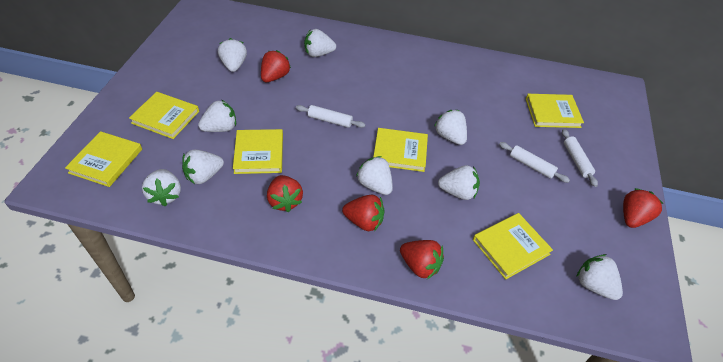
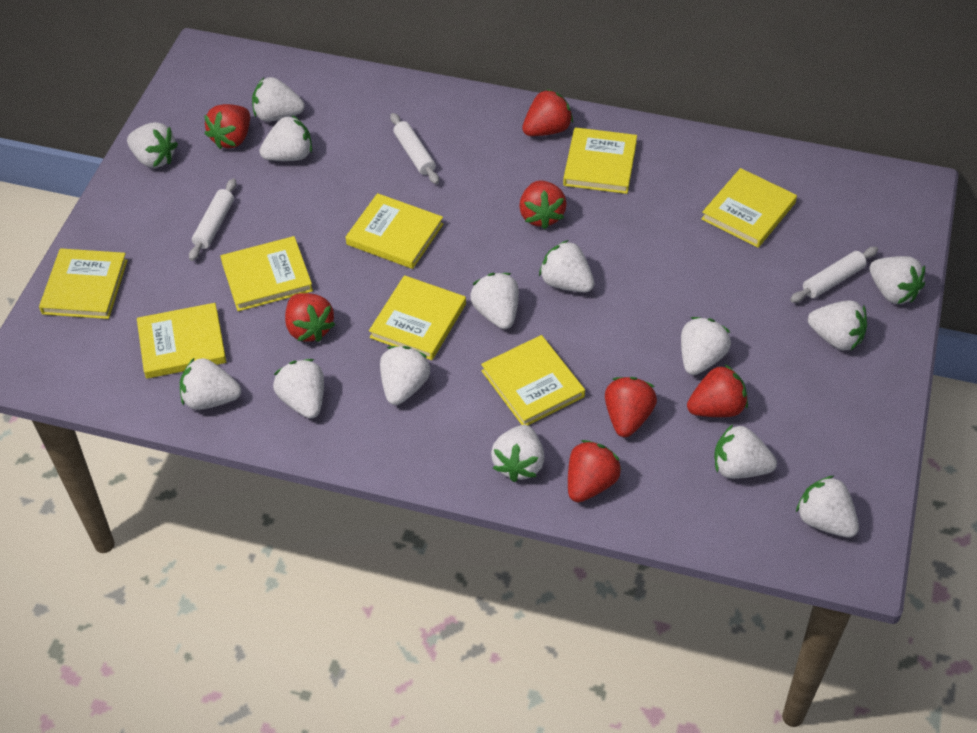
red strawberry: 5 -> 7
white strawberry: 9 -> 14
yellow book: 6 -> 8

